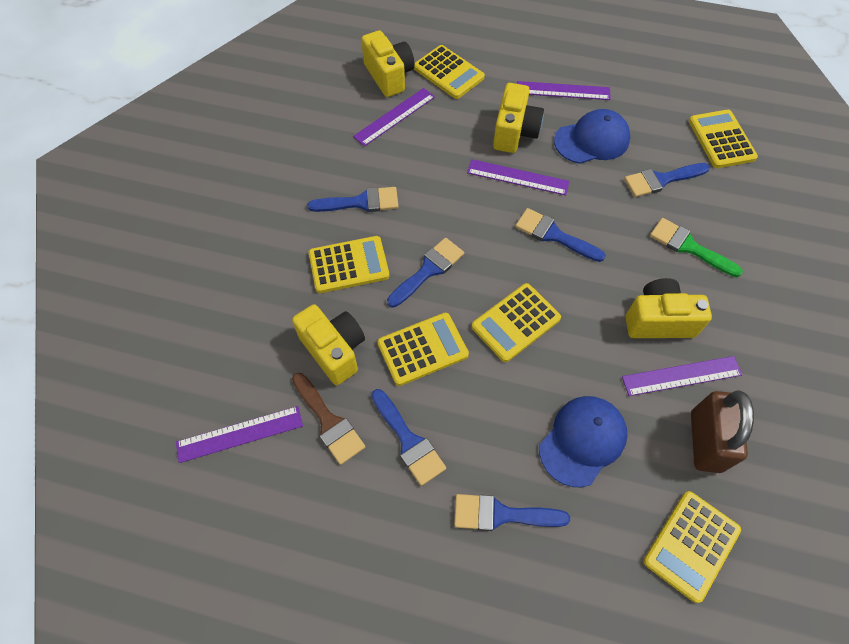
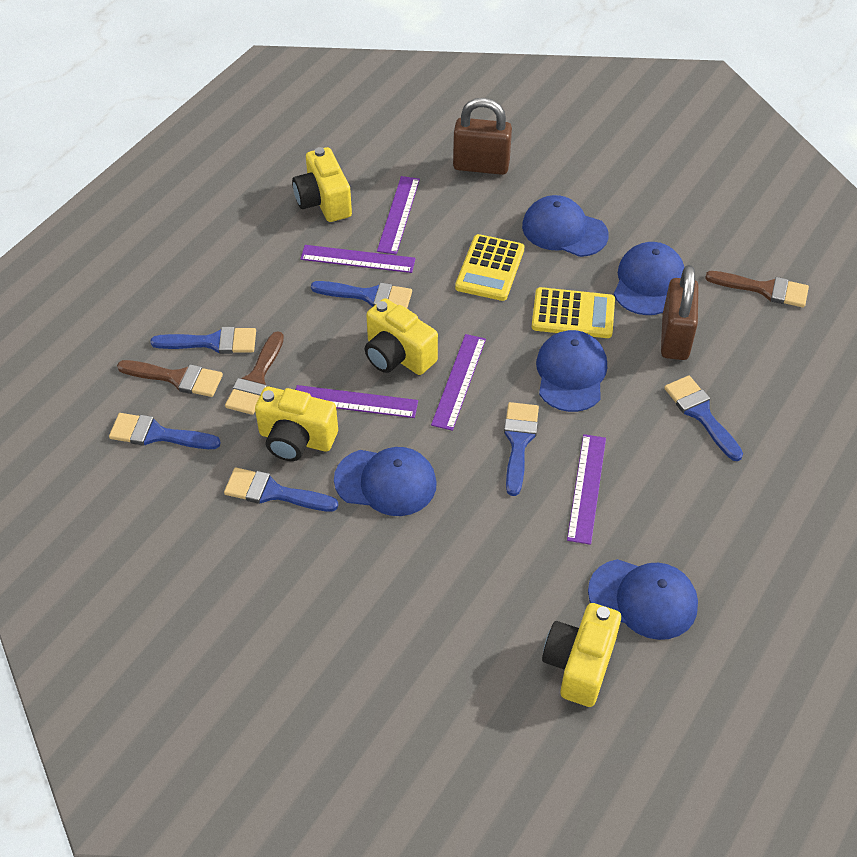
blue cap: 2 -> 5
brown brush: 1 -> 3
brown padlock: 1 -> 2
green brush: 1 -> 0
yellow calculator: 6 -> 2

